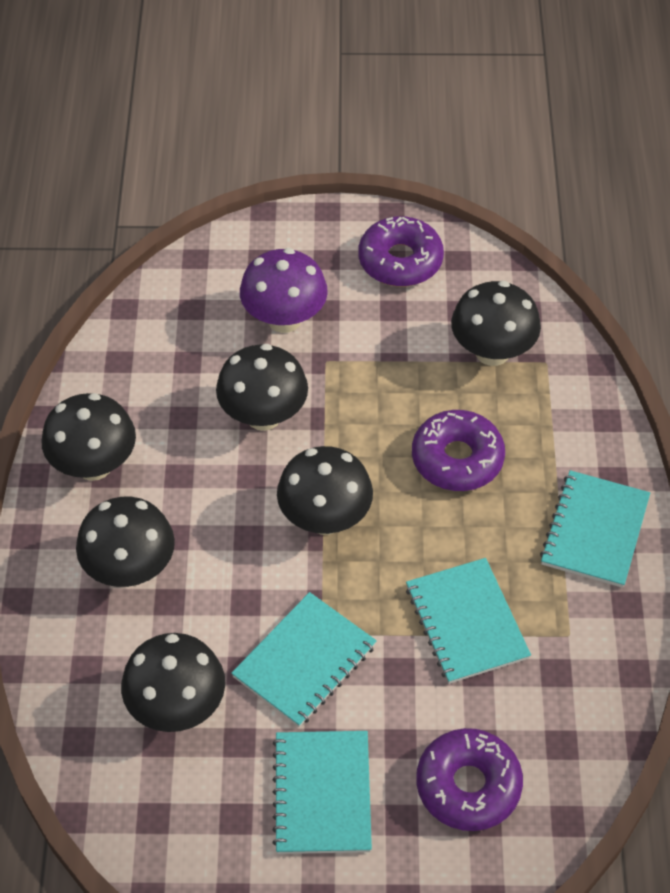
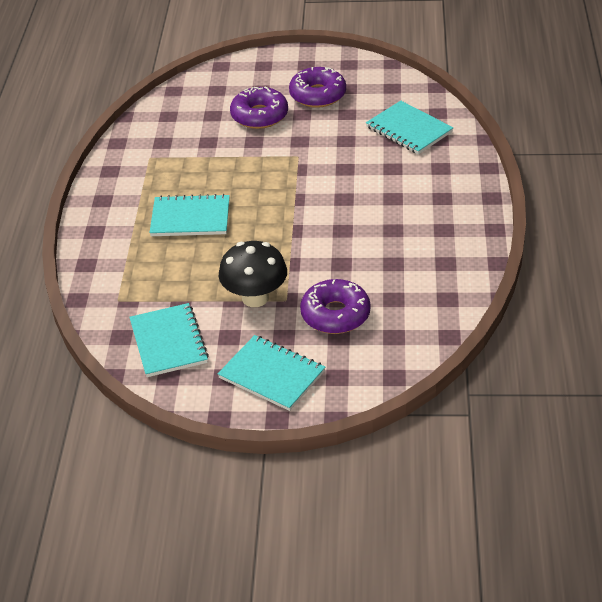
black mushroom: 6 -> 1
purple mushroom: 1 -> 0

